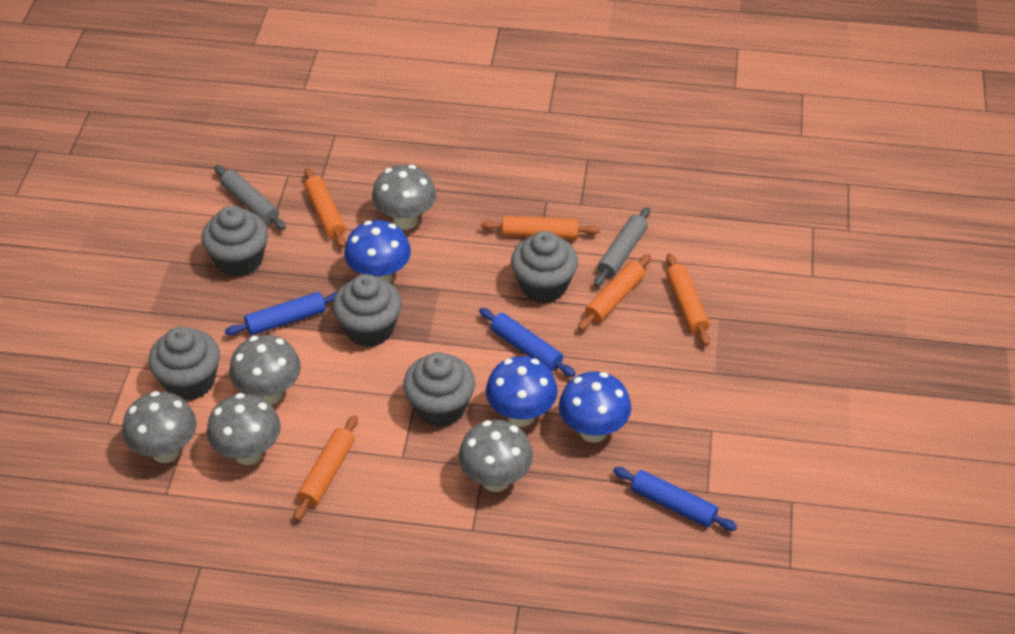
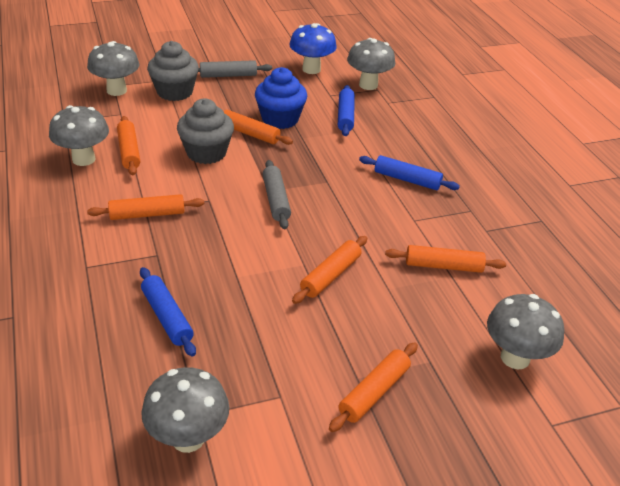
blue cupcake: 0 -> 1
blue mushroom: 3 -> 1
grey cupcake: 5 -> 2
orange rolling pin: 5 -> 6

